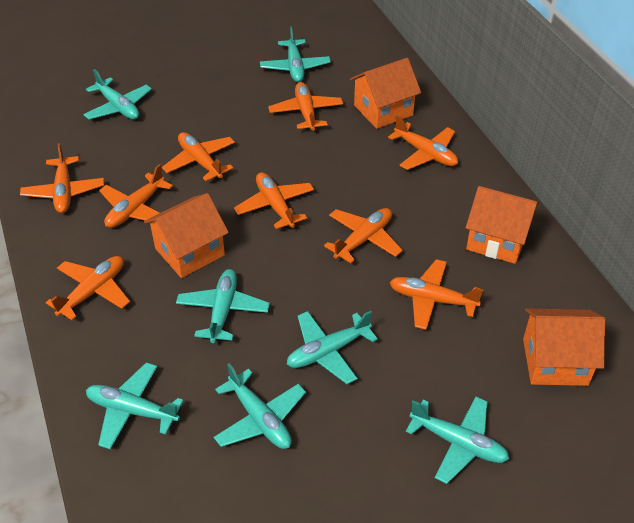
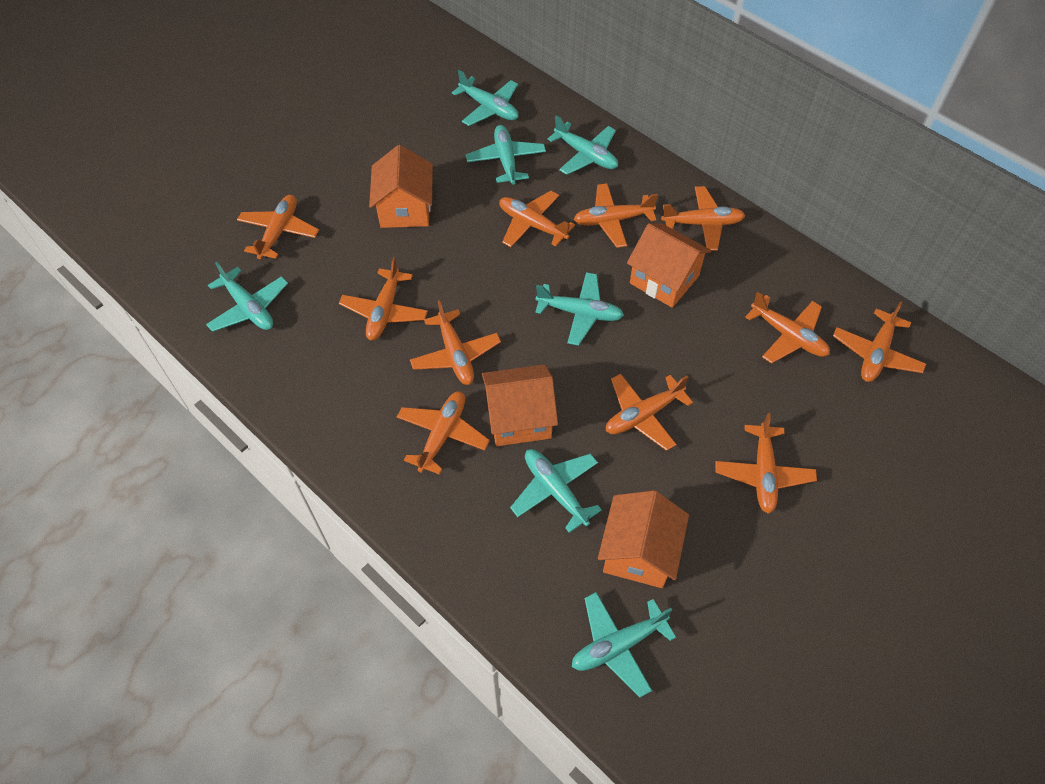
orange plane: 9 -> 11

